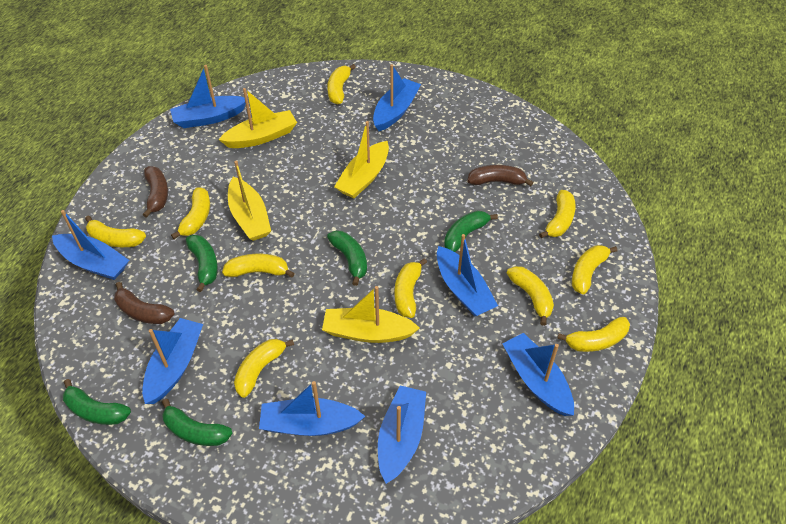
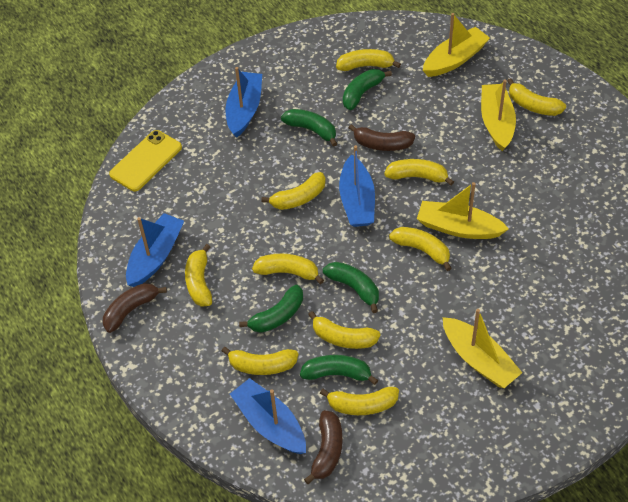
blue boat: 8 -> 4
yellow phone: 0 -> 1

